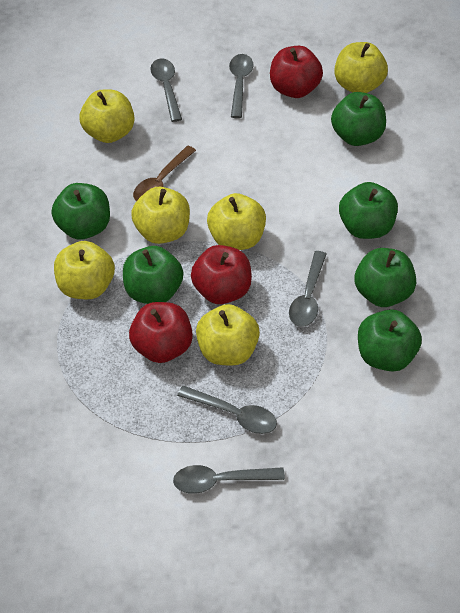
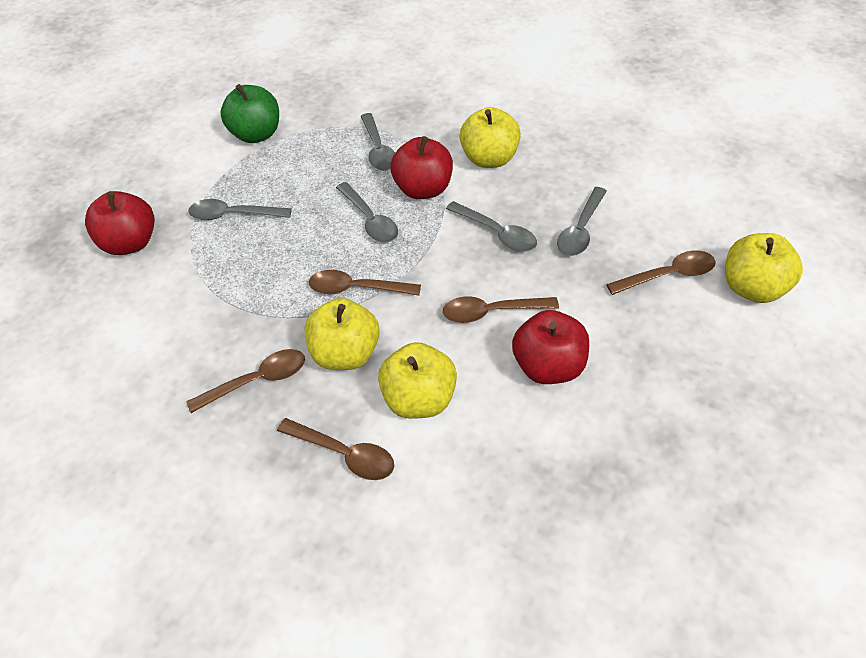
brown spoon: 1 -> 5
green apple: 6 -> 1
yellow apple: 6 -> 4

